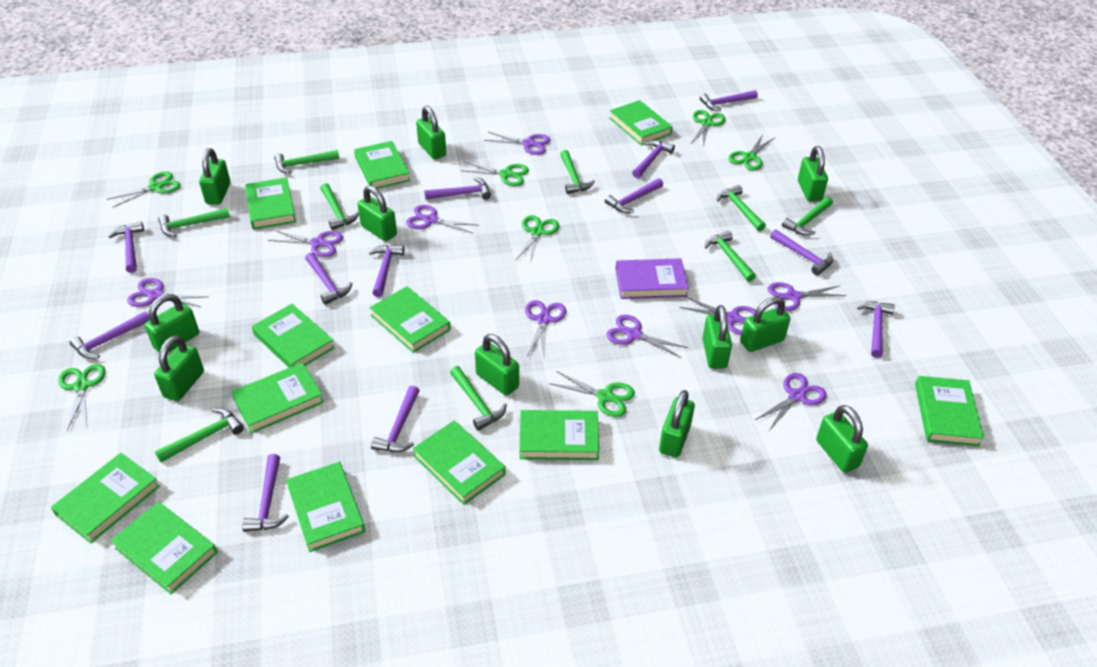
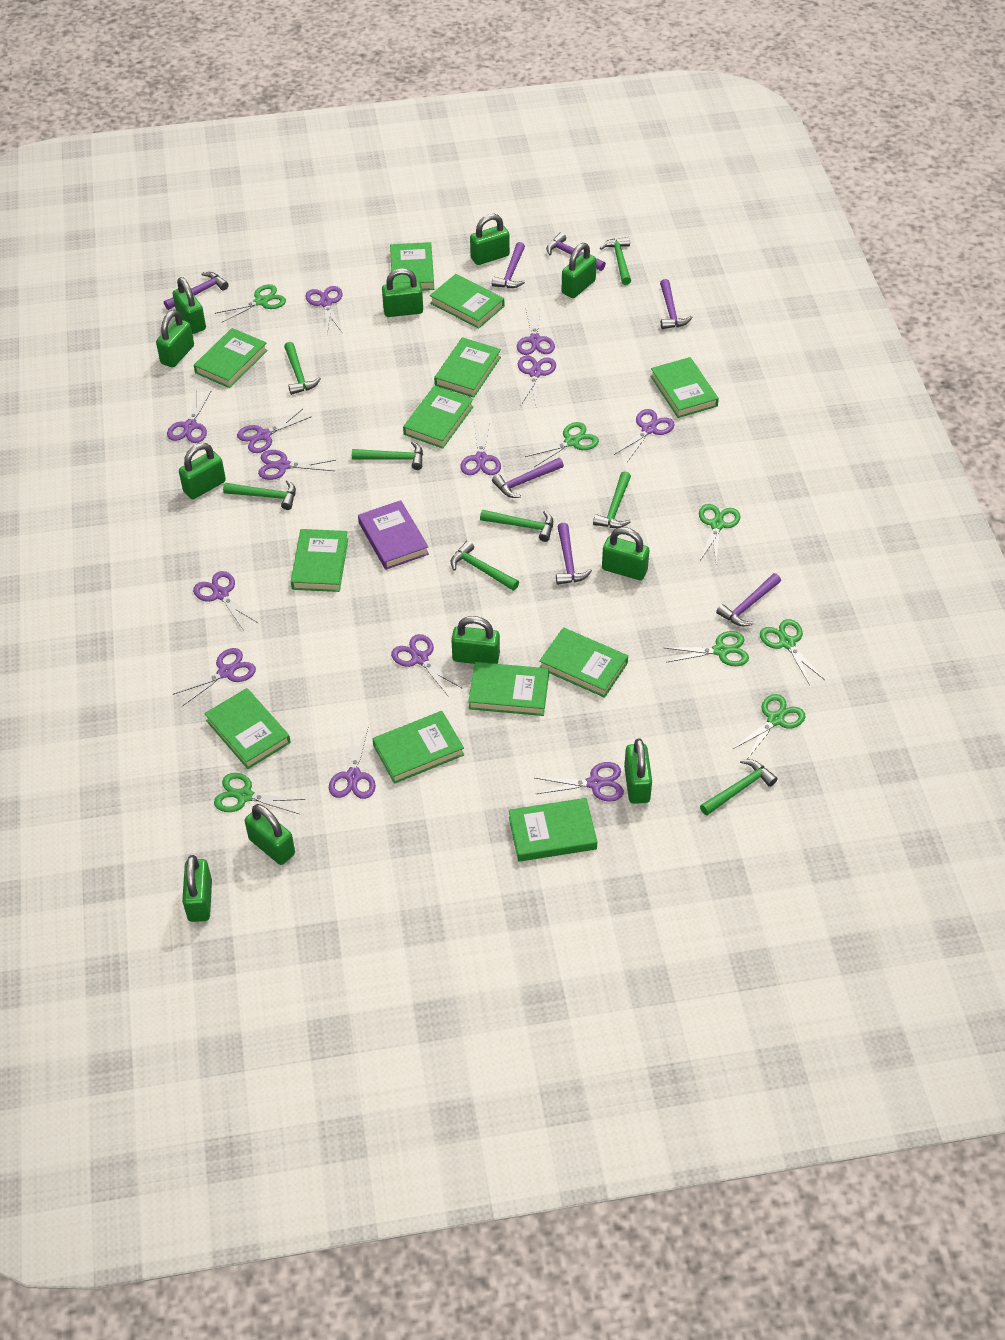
green hammer: 9 -> 8
purple hammer: 12 -> 7
purple scissors: 9 -> 13

